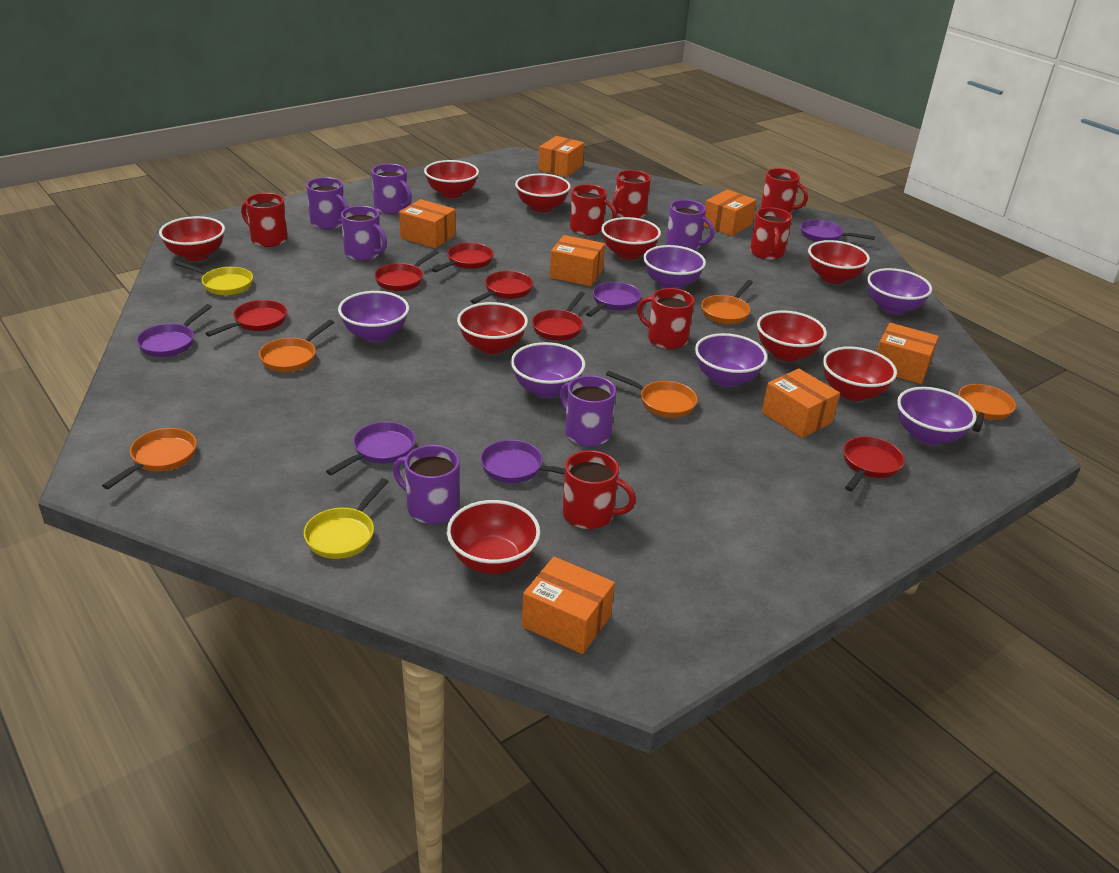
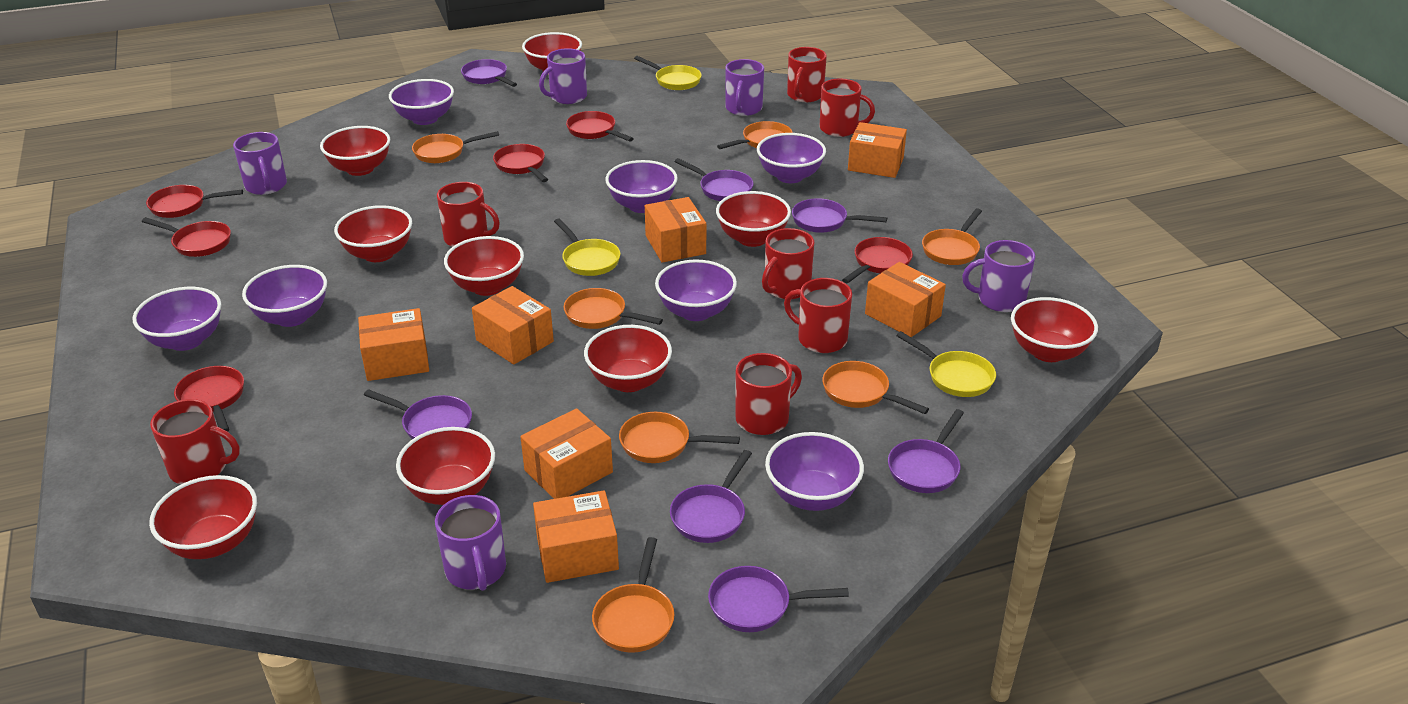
orange pan: 5 -> 7
purple bowl: 6 -> 7
purple mug: 6 -> 5
purple pan: 5 -> 7
yellow pan: 2 -> 3

